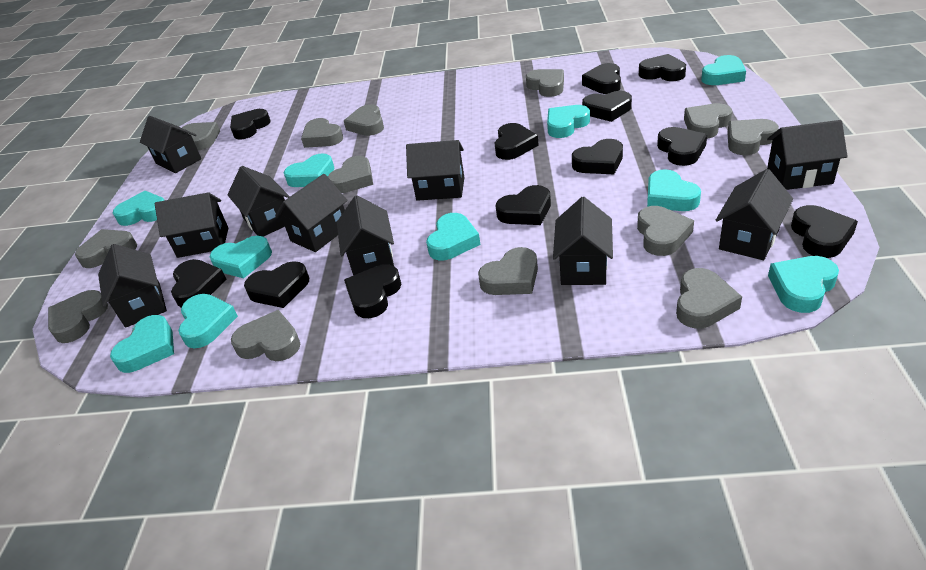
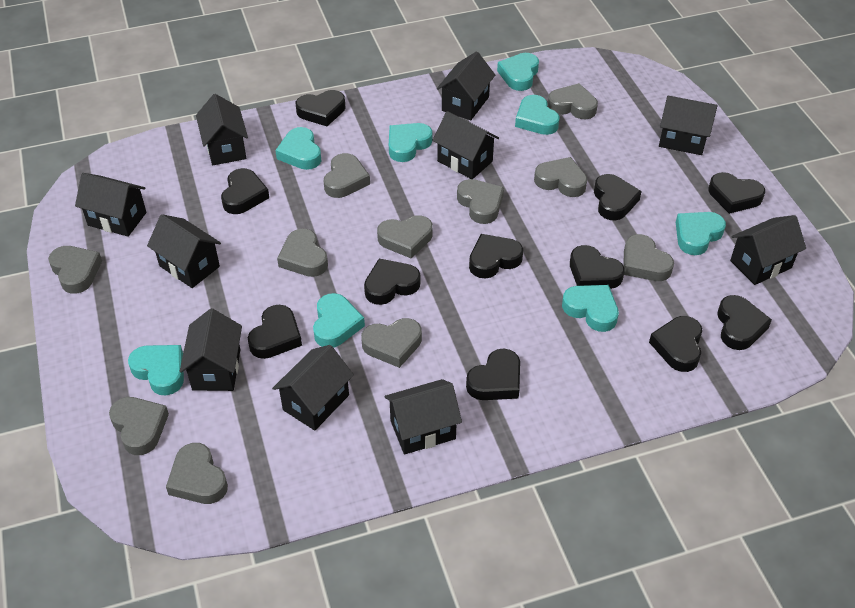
black heart: 12 -> 11
grey heart: 13 -> 11
turquoise heart: 10 -> 8

